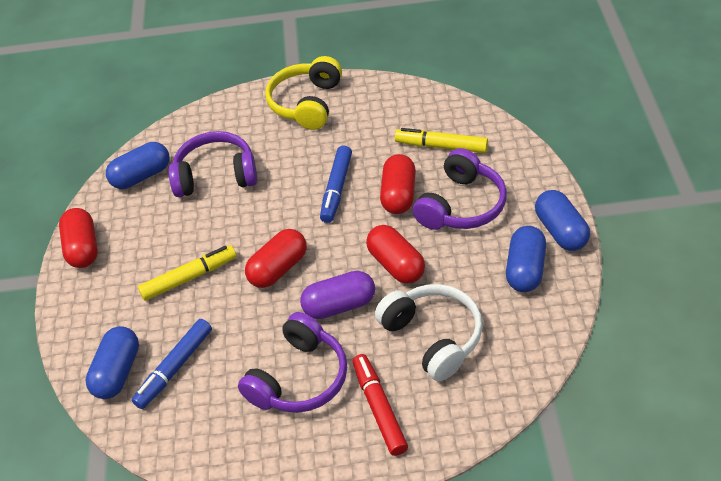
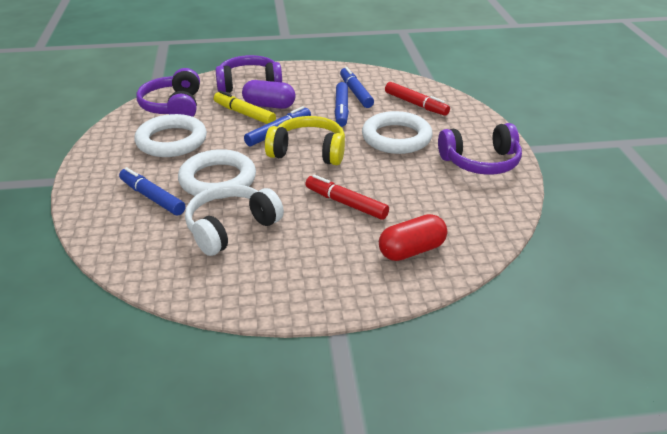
blue capsule: 4 -> 0
blue marker: 2 -> 4
red capsule: 4 -> 1
red marker: 1 -> 2
white ring: 0 -> 3
yellow marker: 2 -> 1

